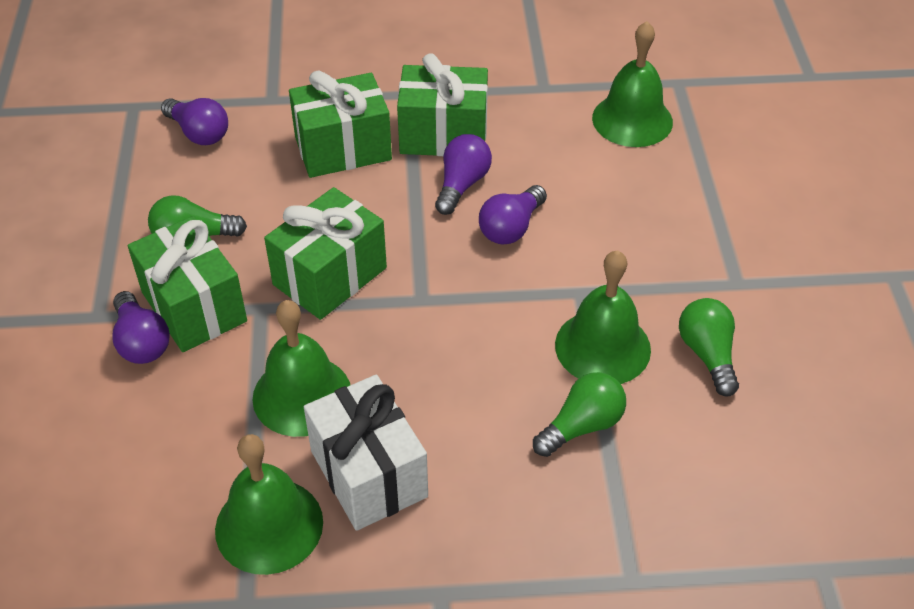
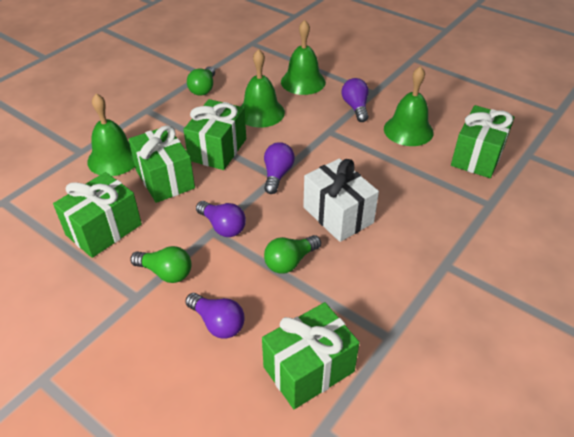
green gift: 4 -> 5

